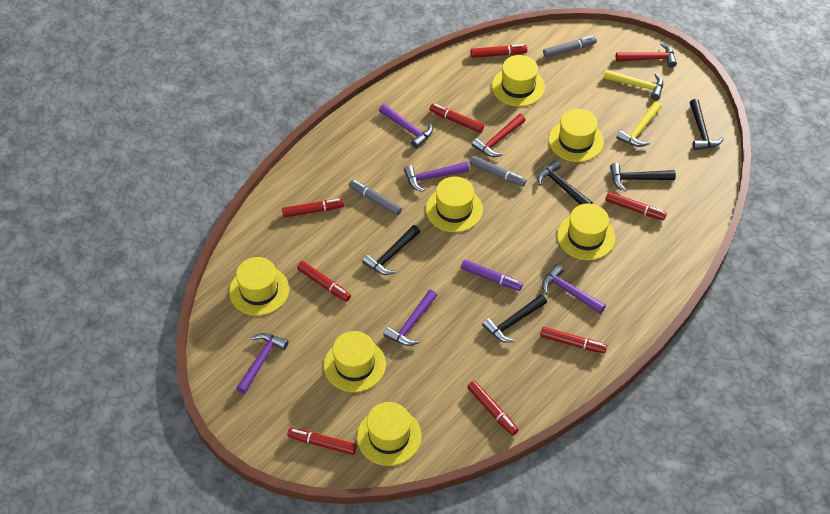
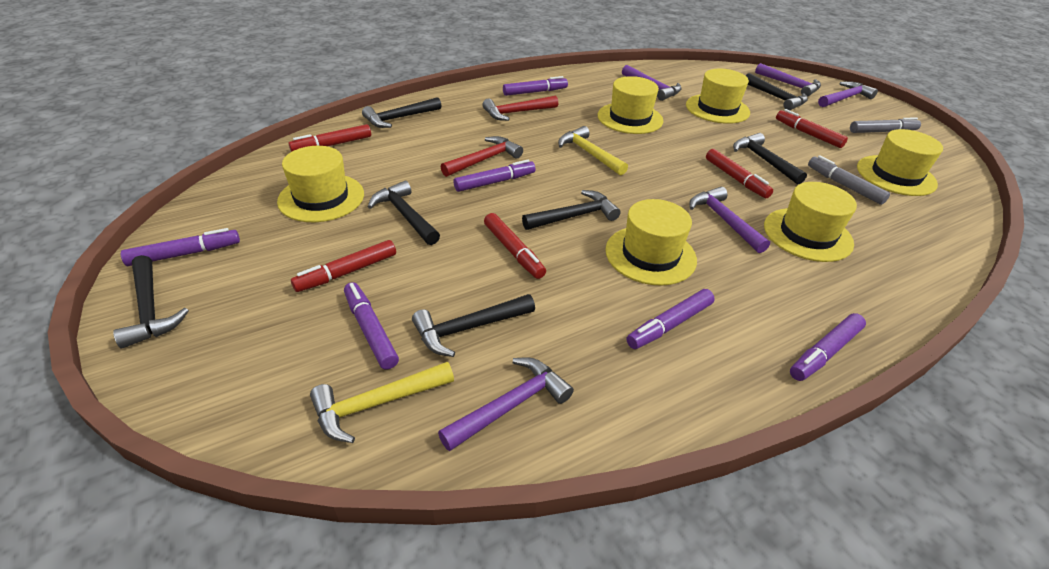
black hammer: 5 -> 7
grey marker: 3 -> 2
purple marker: 1 -> 6
red marker: 8 -> 5
yellow hat: 7 -> 6

